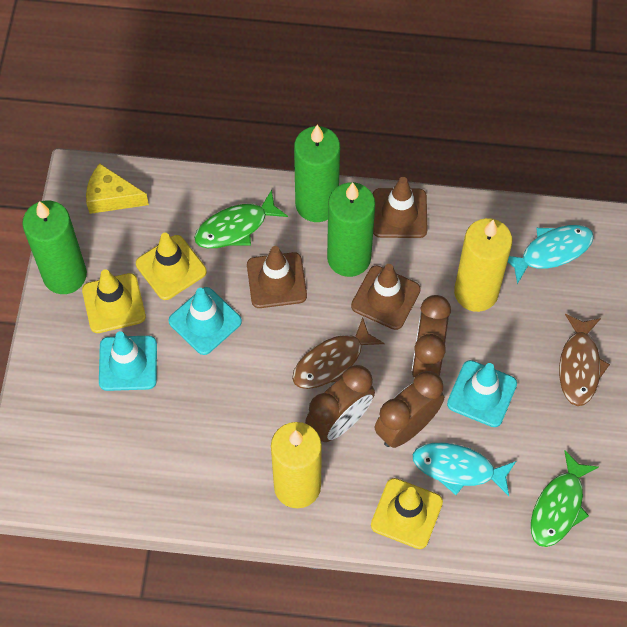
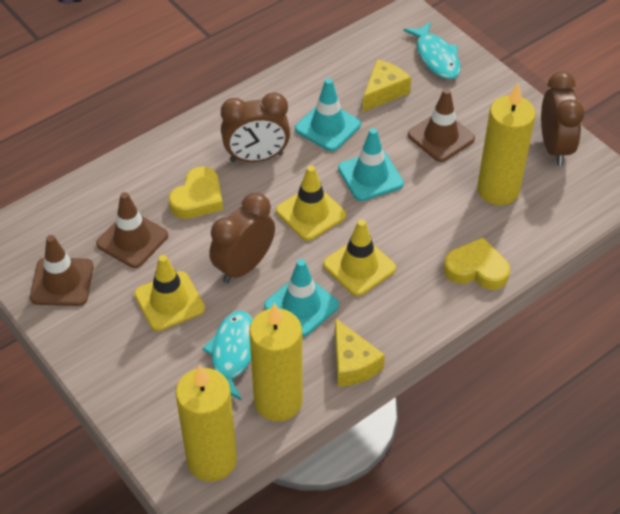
brown fish: 2 -> 0
green candle: 3 -> 0
green fish: 2 -> 0
yellow candle: 2 -> 3
yellow cheese: 1 -> 2
yellow heart: 0 -> 2

